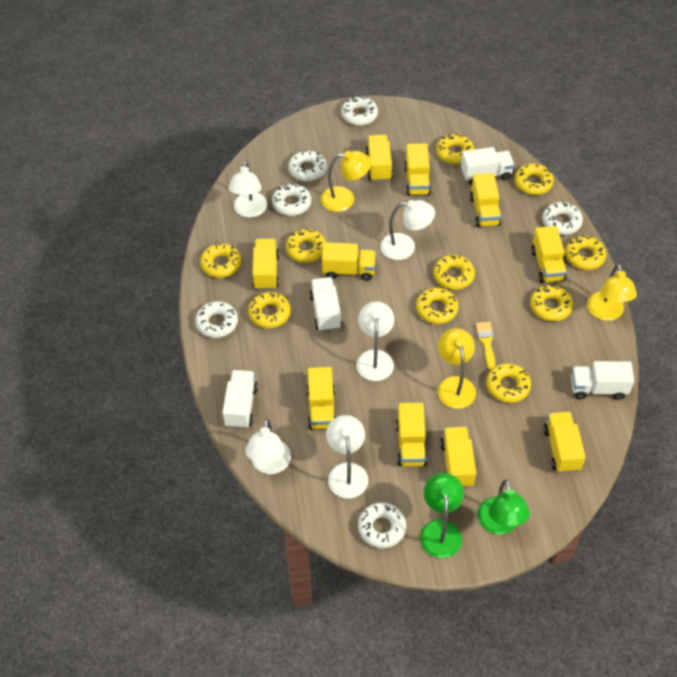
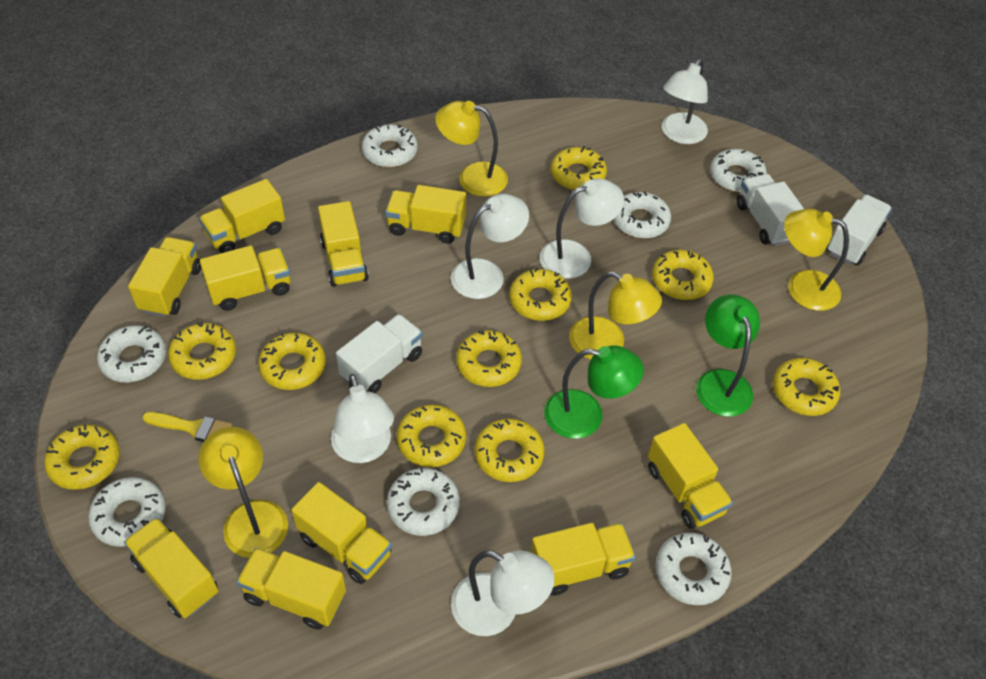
white donut: 6 -> 7
white truck: 4 -> 3
yellow lamp: 3 -> 4

